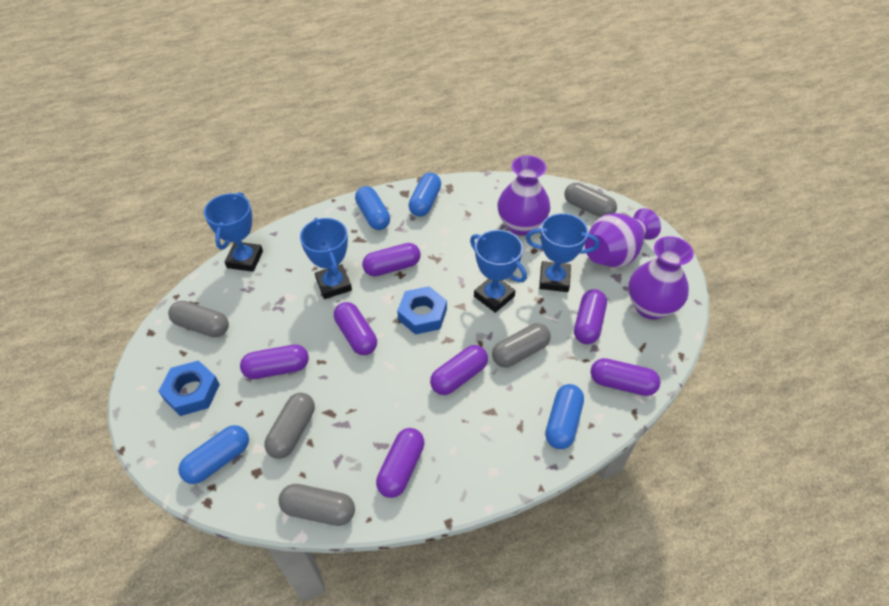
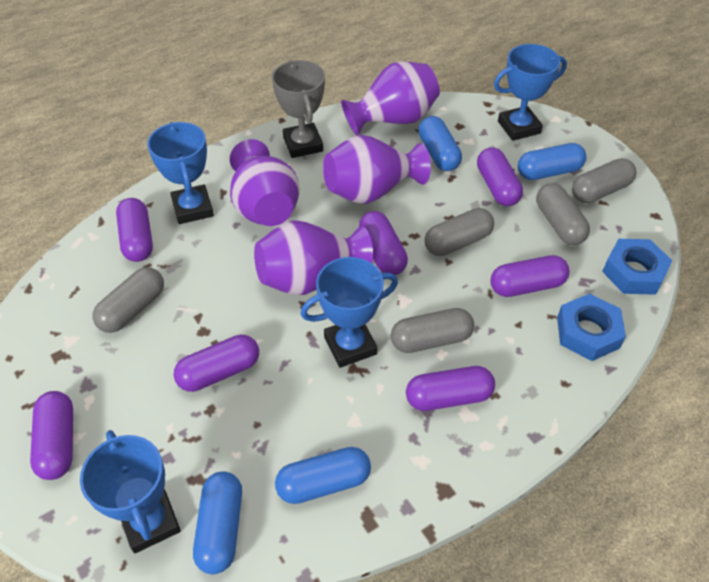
grey trophy: 0 -> 1
purple vase: 3 -> 4

